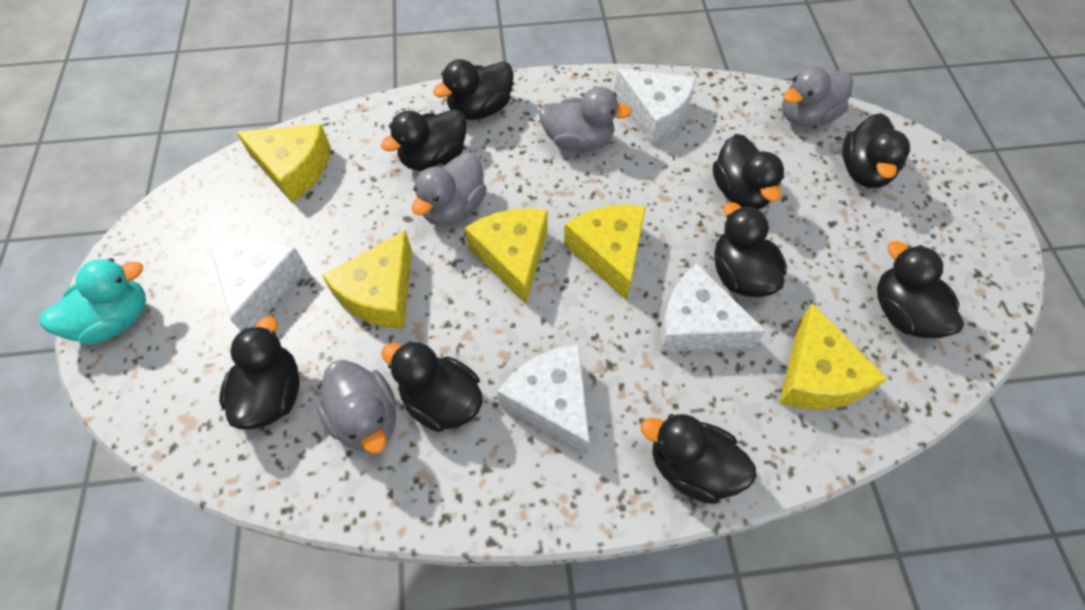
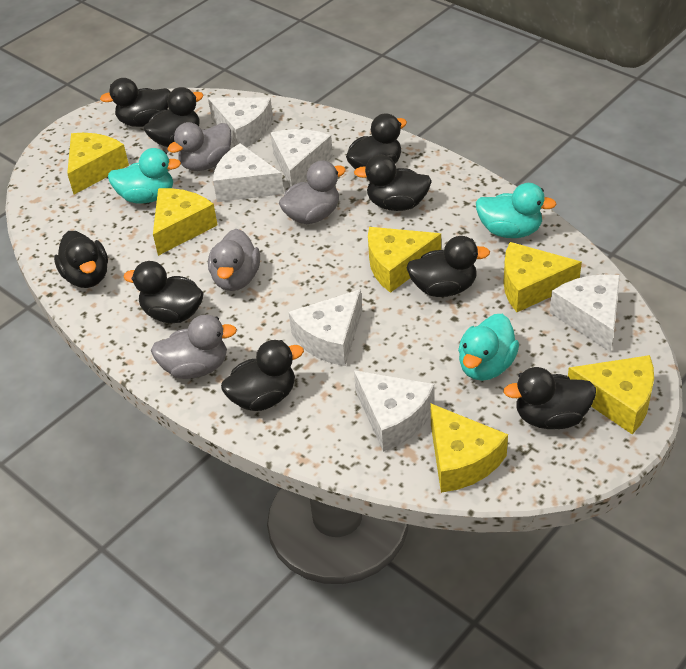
turquoise duck: 1 -> 3
white cheese: 4 -> 6
yellow cheese: 5 -> 6

